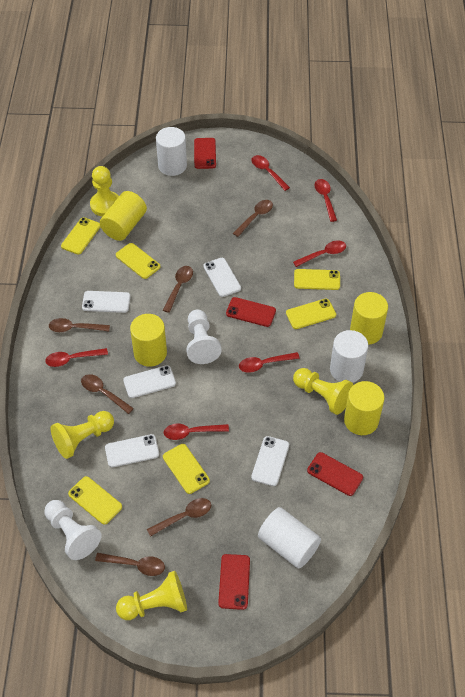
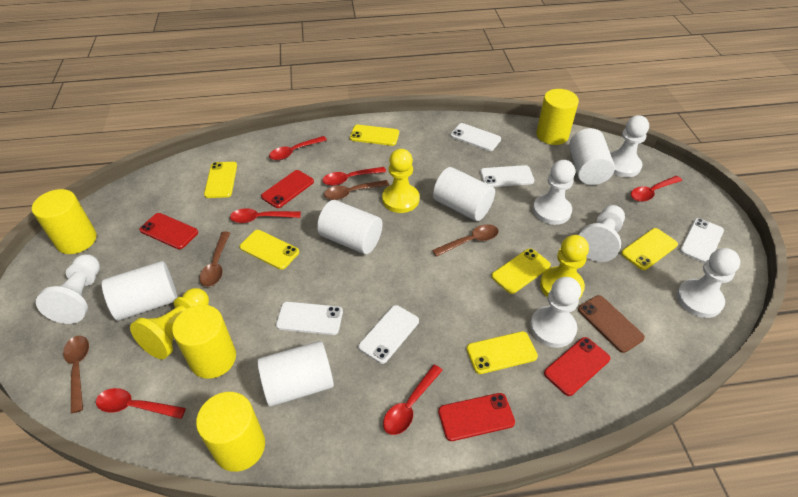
brown phone: 0 -> 1
brown spoon: 6 -> 4
white cylinder: 3 -> 5
white pawn: 2 -> 6
yellow pawn: 4 -> 3

